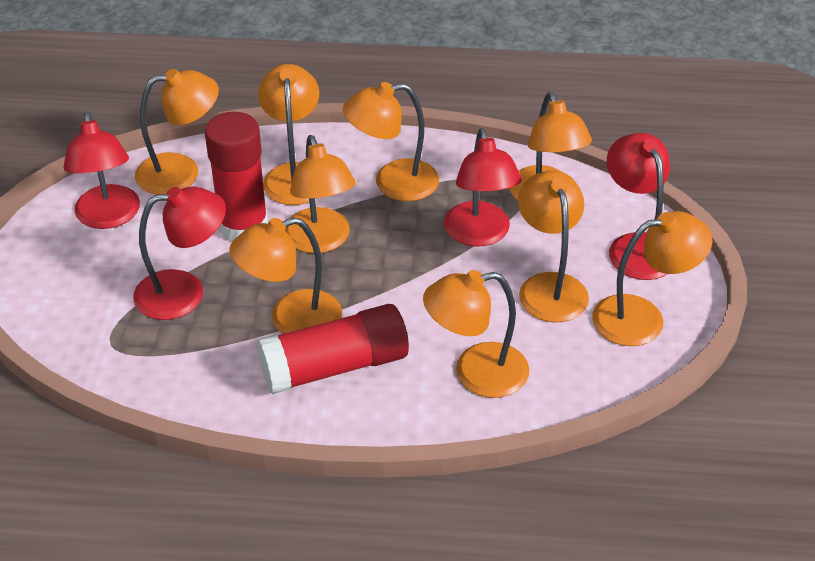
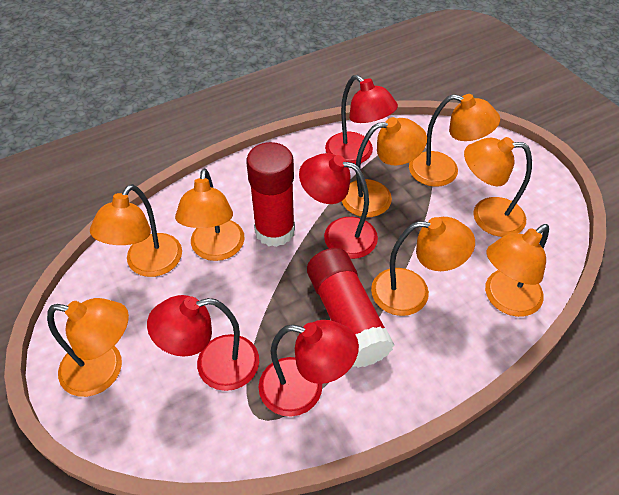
orange lamp: 9 -> 8

